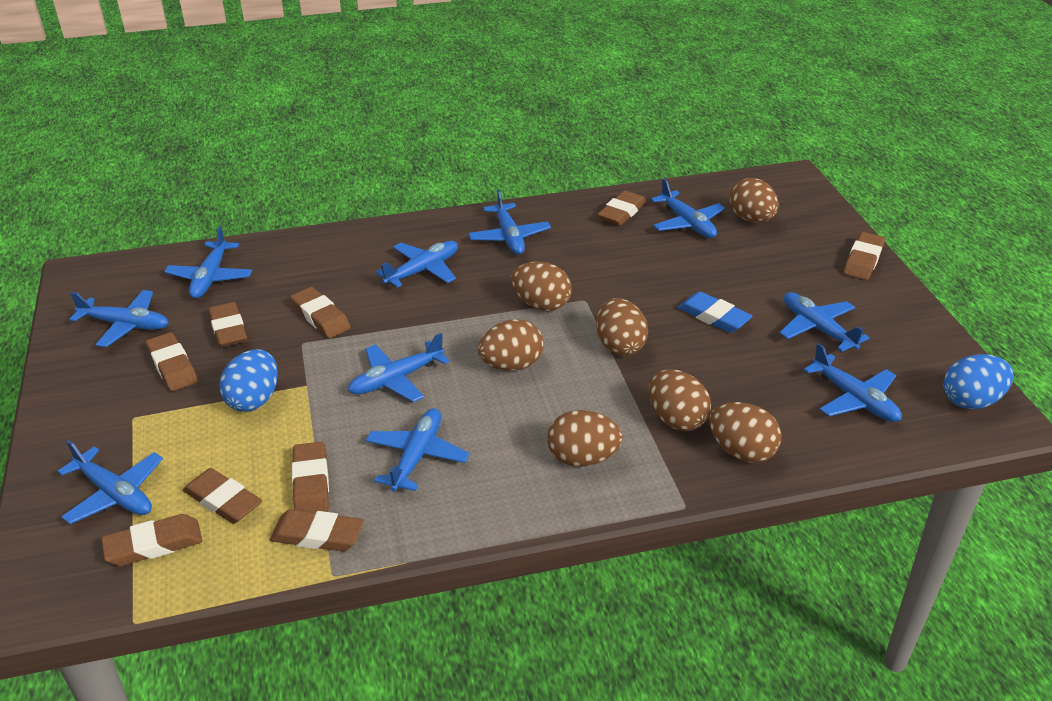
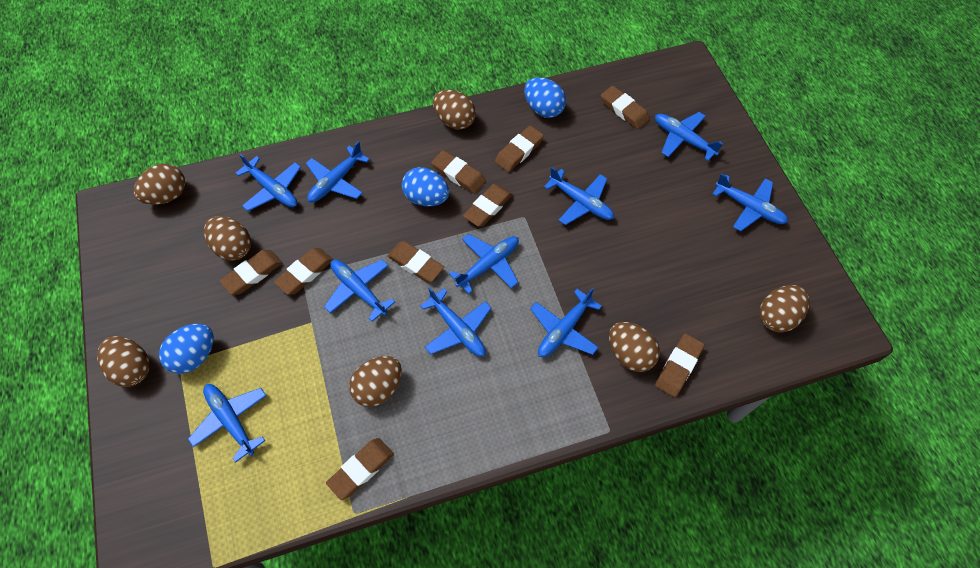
blue egg: 2 -> 3
blue eraser: 1 -> 0

